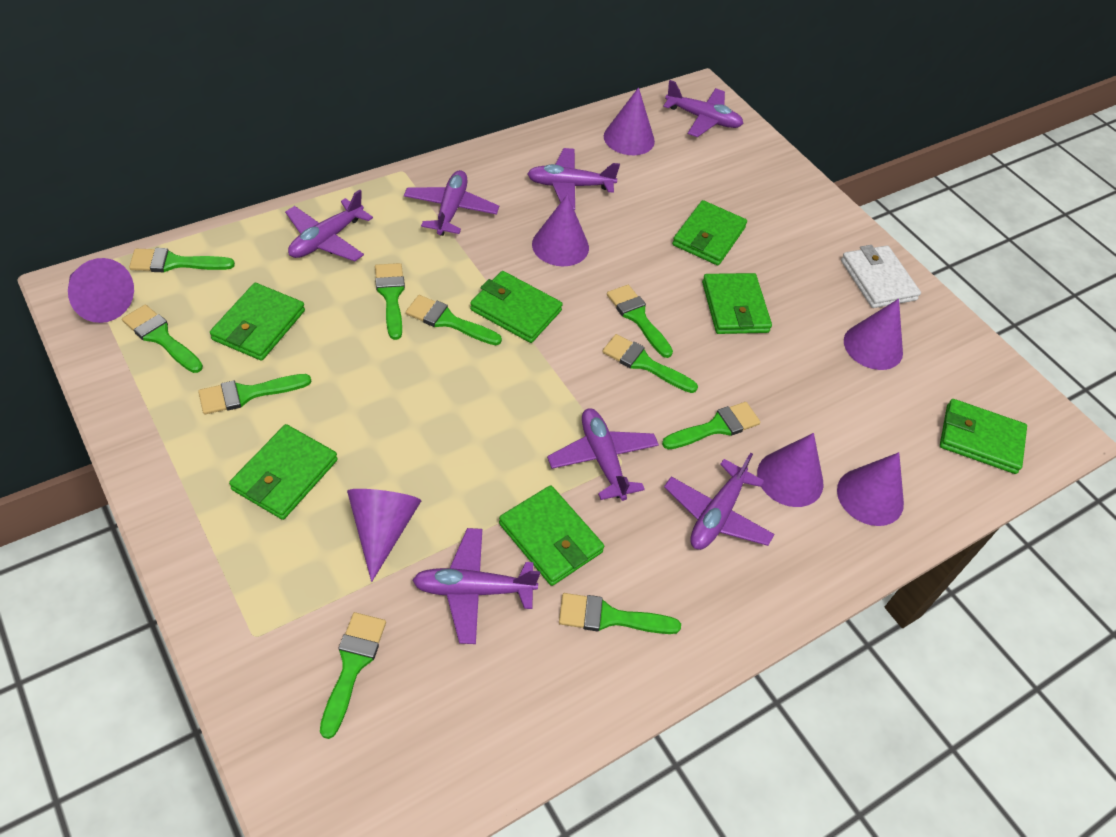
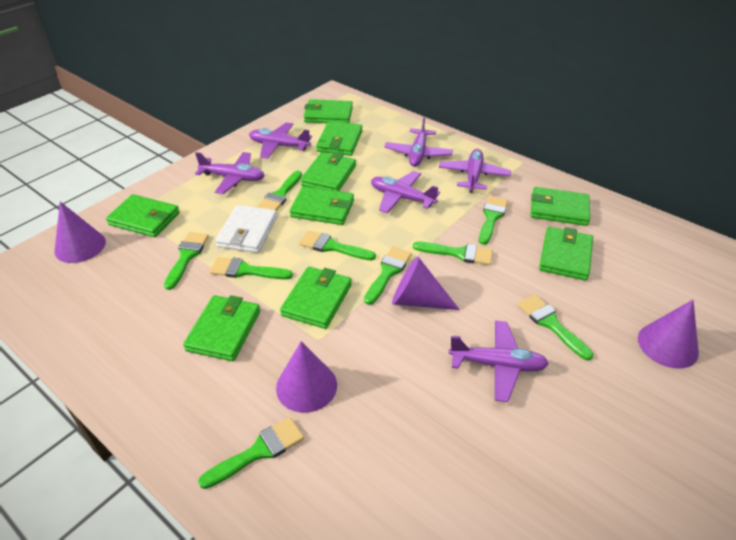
green brush: 10 -> 9
green wallet: 7 -> 9
purple cone: 7 -> 4
purple plane: 7 -> 6

